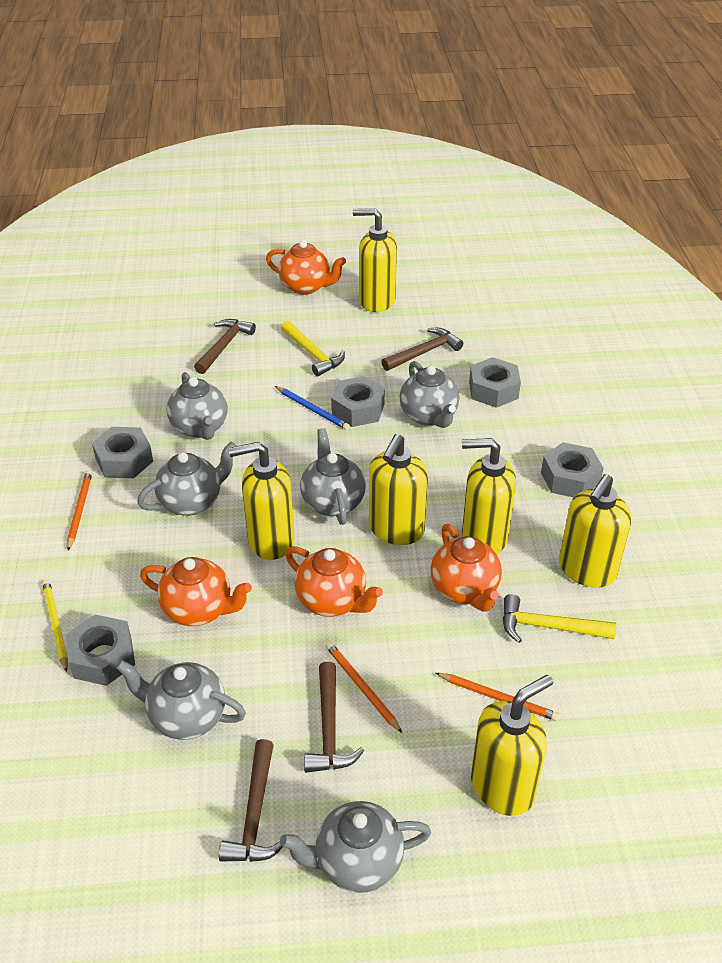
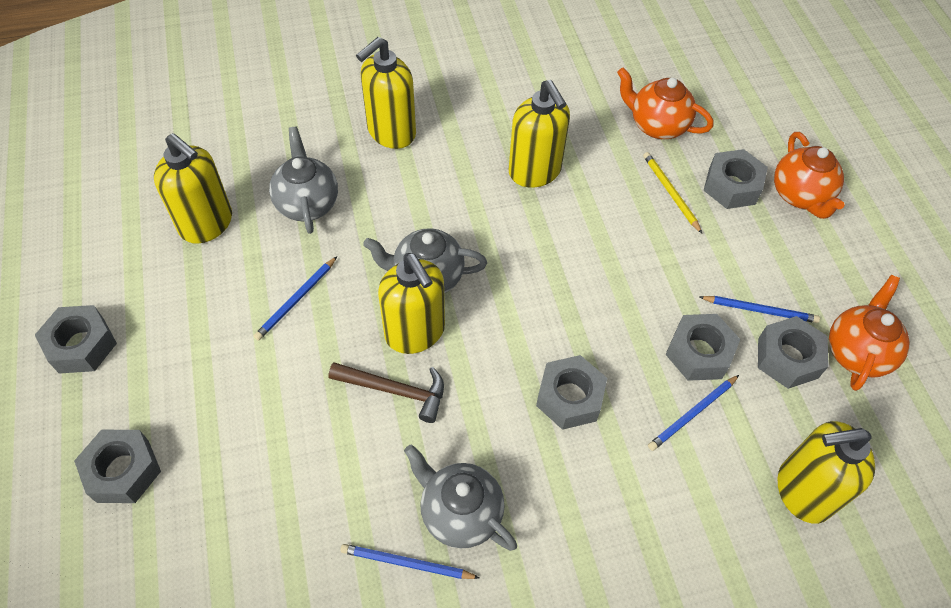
blue pencil: 1 -> 4
brown hammer: 4 -> 1
grey nut: 5 -> 6
grey teapot: 6 -> 3
orange pencil: 3 -> 0
orange teapot: 4 -> 3
yellow hammer: 2 -> 0
yellow soap dispenser: 6 -> 5

